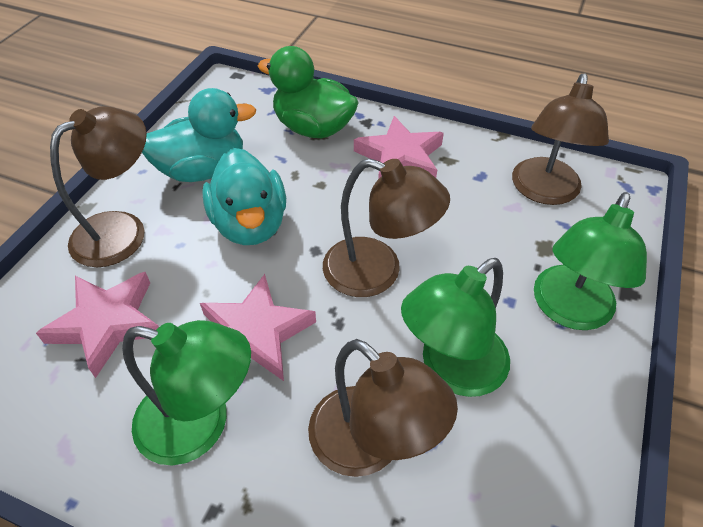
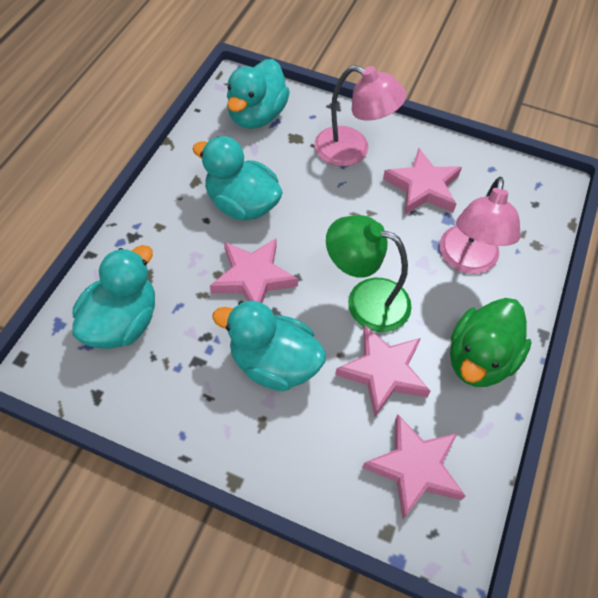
brown lamp: 4 -> 0
green lamp: 3 -> 1
pink lamp: 0 -> 2
pink star: 3 -> 4
turquoise duck: 2 -> 4

